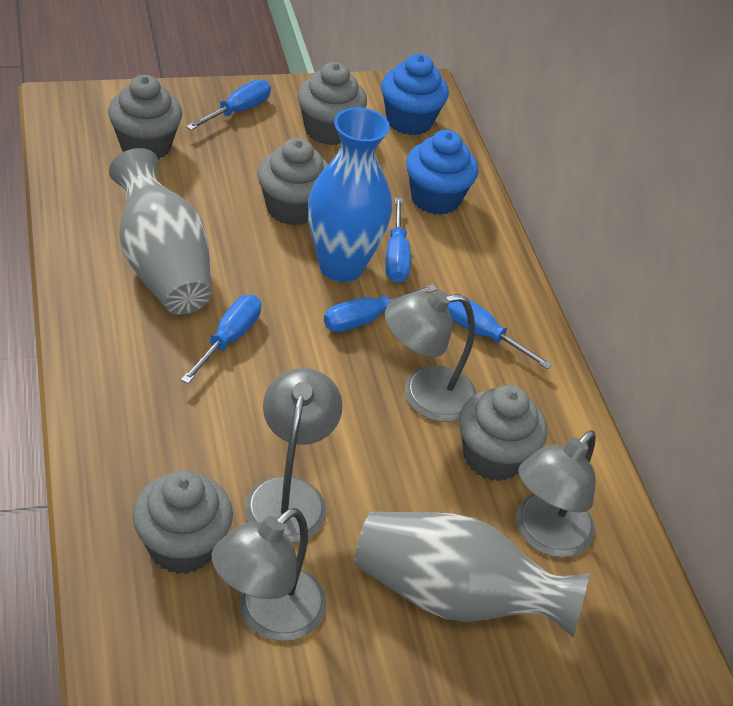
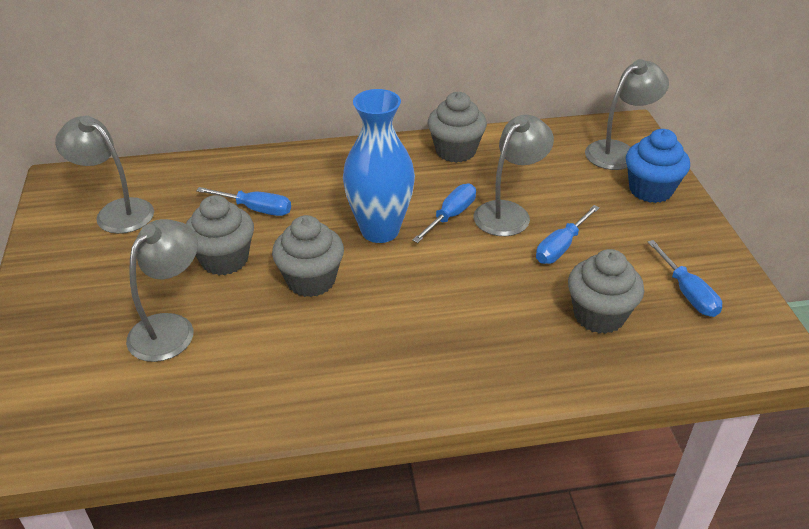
blue cupcake: 2 -> 1
blue screwdriver: 5 -> 4
grey cupcake: 5 -> 4
grey vase: 2 -> 0

